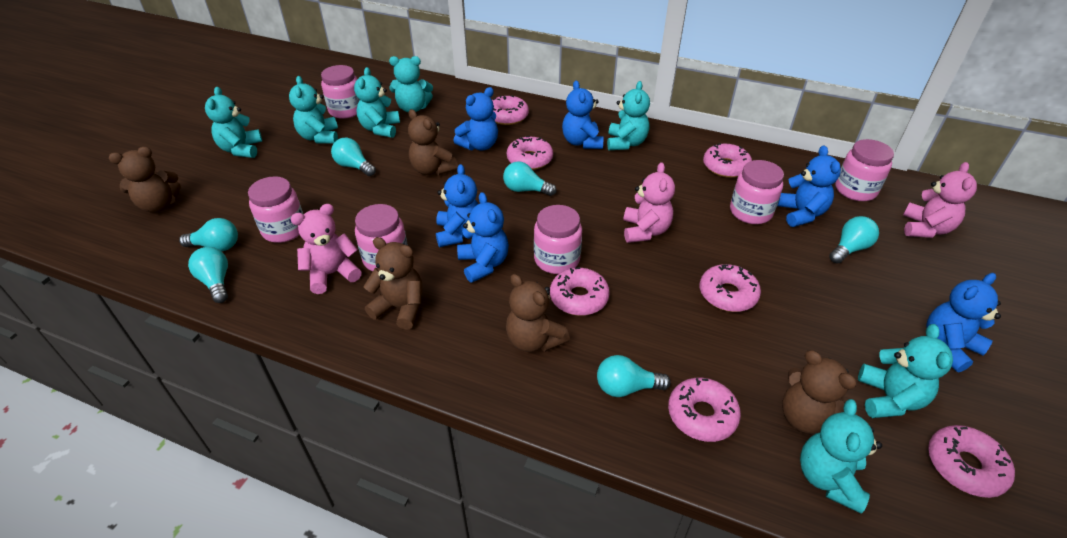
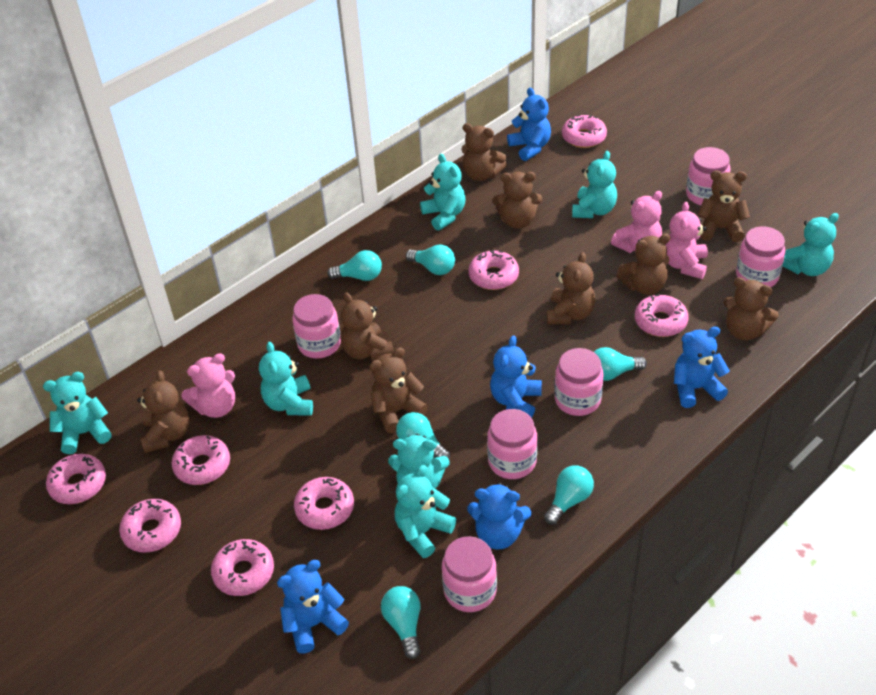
blue teddy bear: 6 -> 5
brown teddy bear: 5 -> 9
pink donut: 7 -> 8

